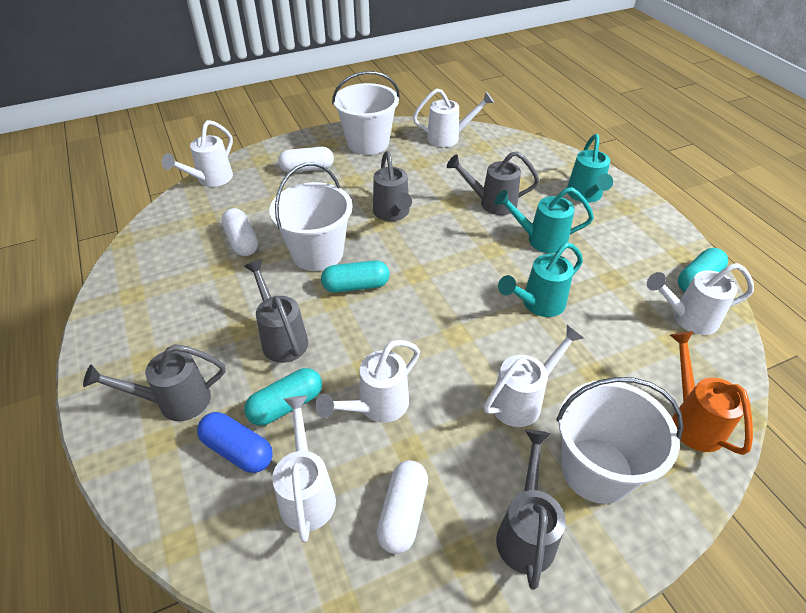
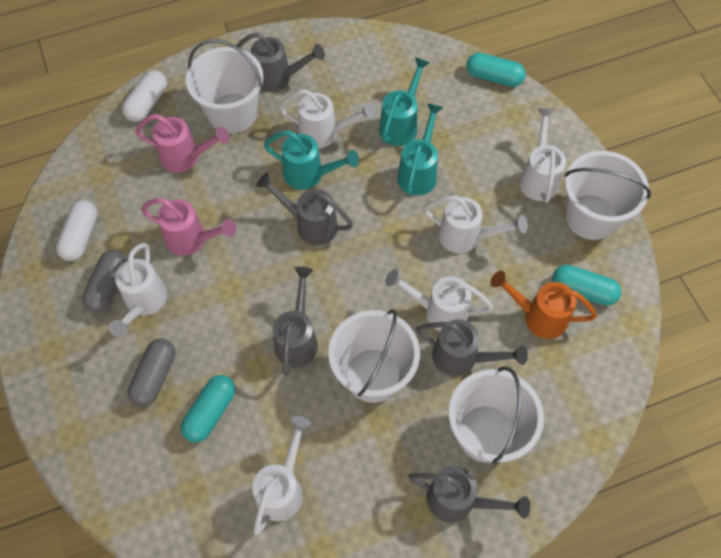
blue capsule: 1 -> 0
grey capsule: 0 -> 2
pink watering can: 0 -> 2
white bucket: 3 -> 4
white capsule: 3 -> 2

